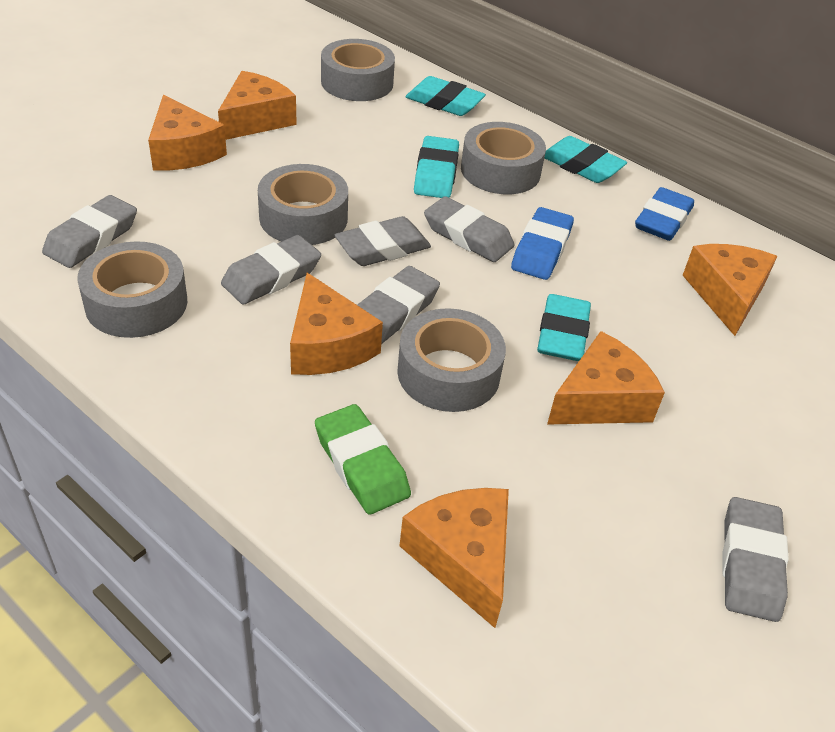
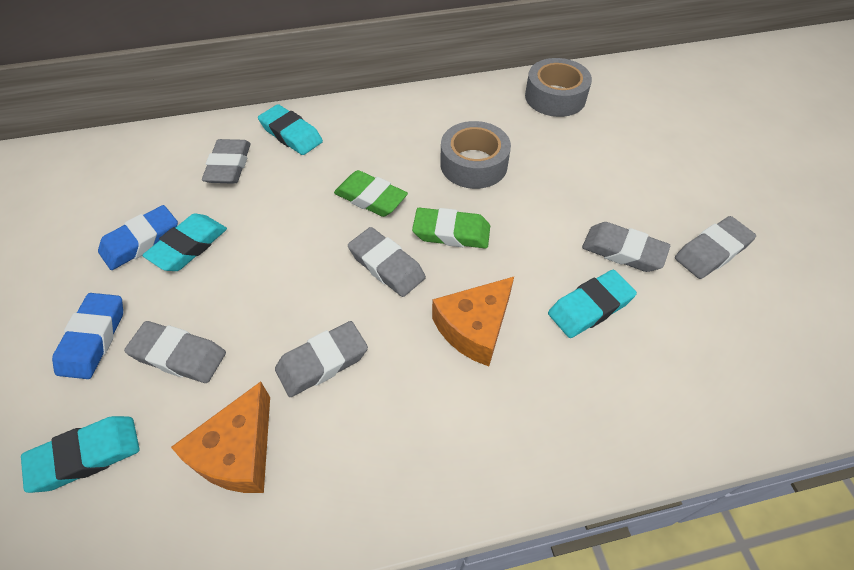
green eraser: 1 -> 2
grey tape: 5 -> 2
orange cheese: 6 -> 2

